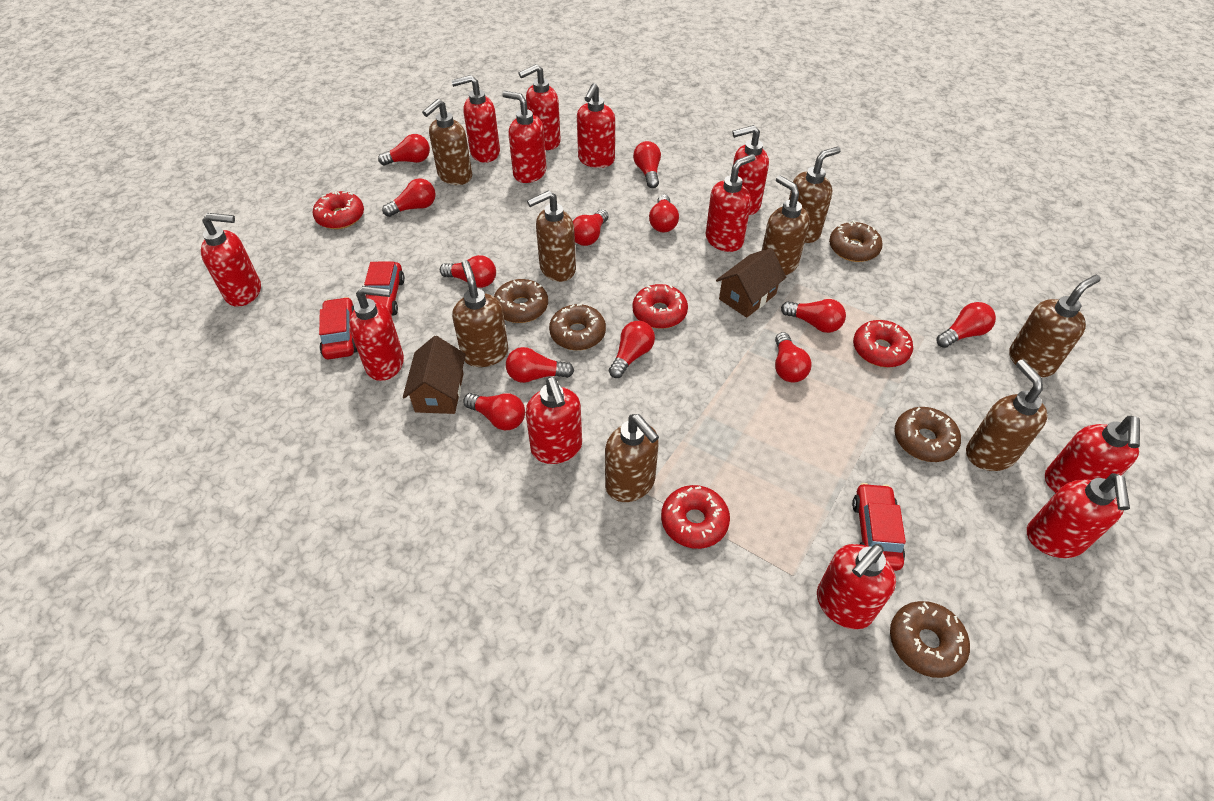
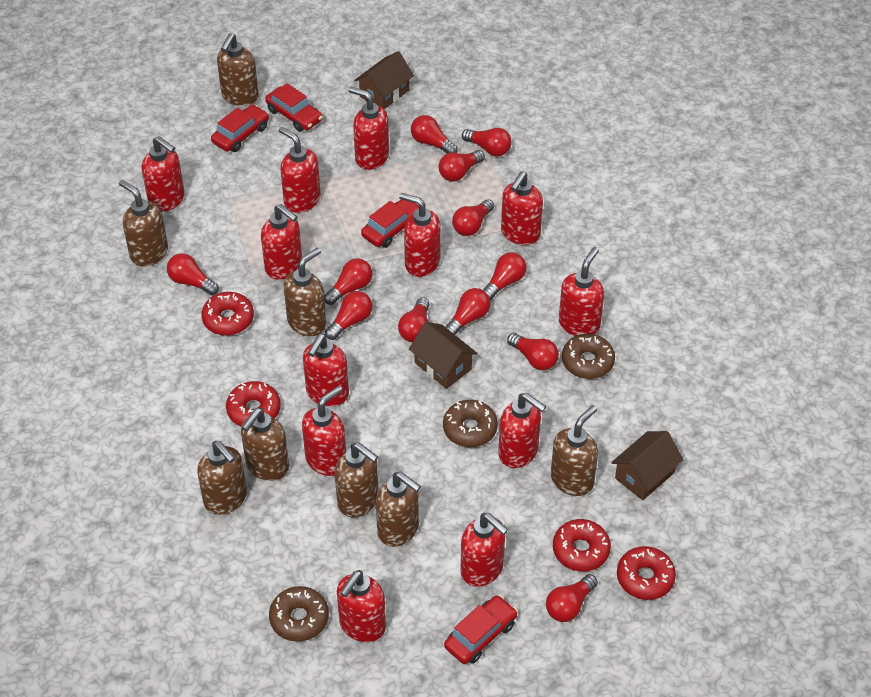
brown donut: 5 -> 3
brown house: 2 -> 3
red car: 3 -> 4

